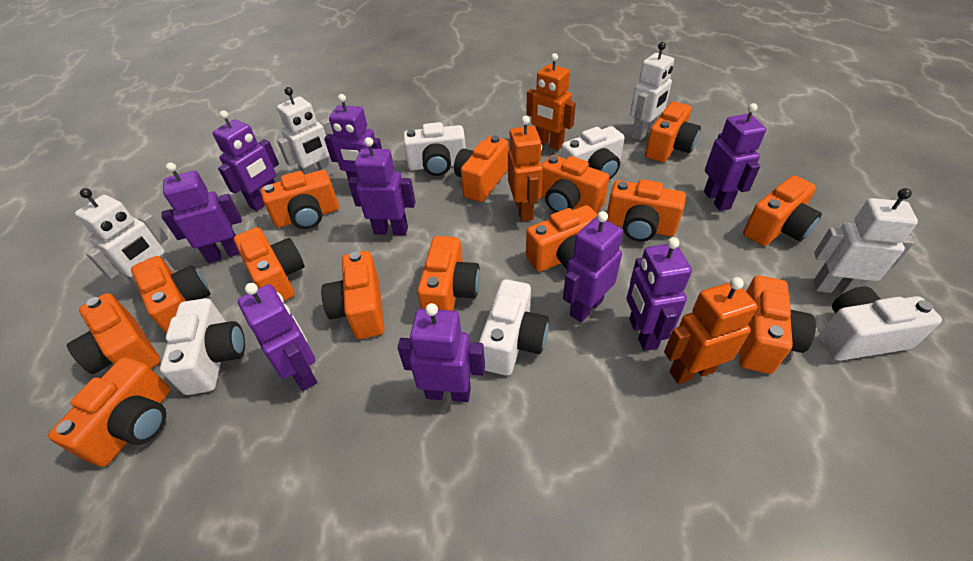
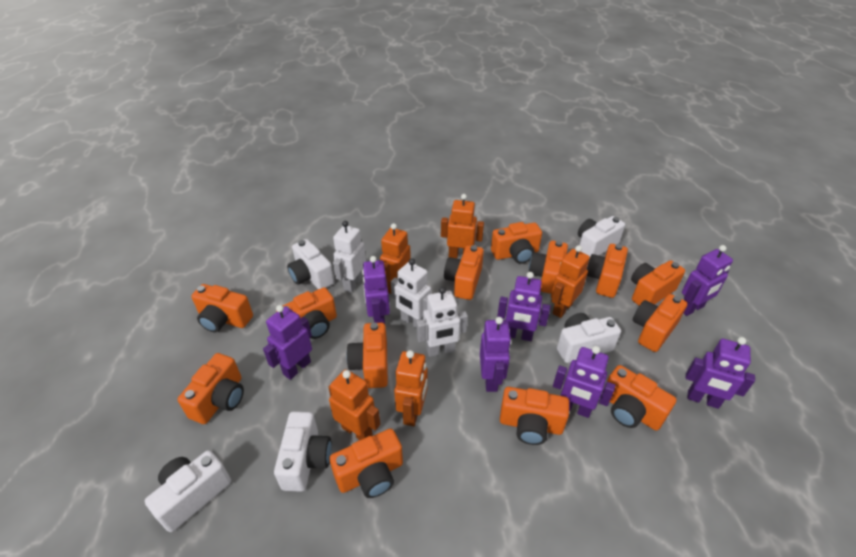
orange camera: 14 -> 13
orange robot: 3 -> 5
purple robot: 9 -> 7
white robot: 4 -> 3

